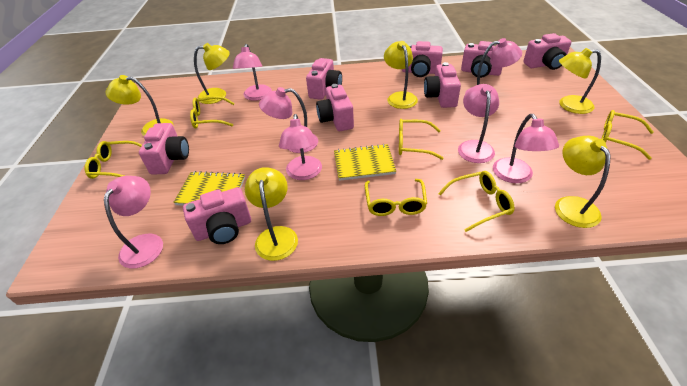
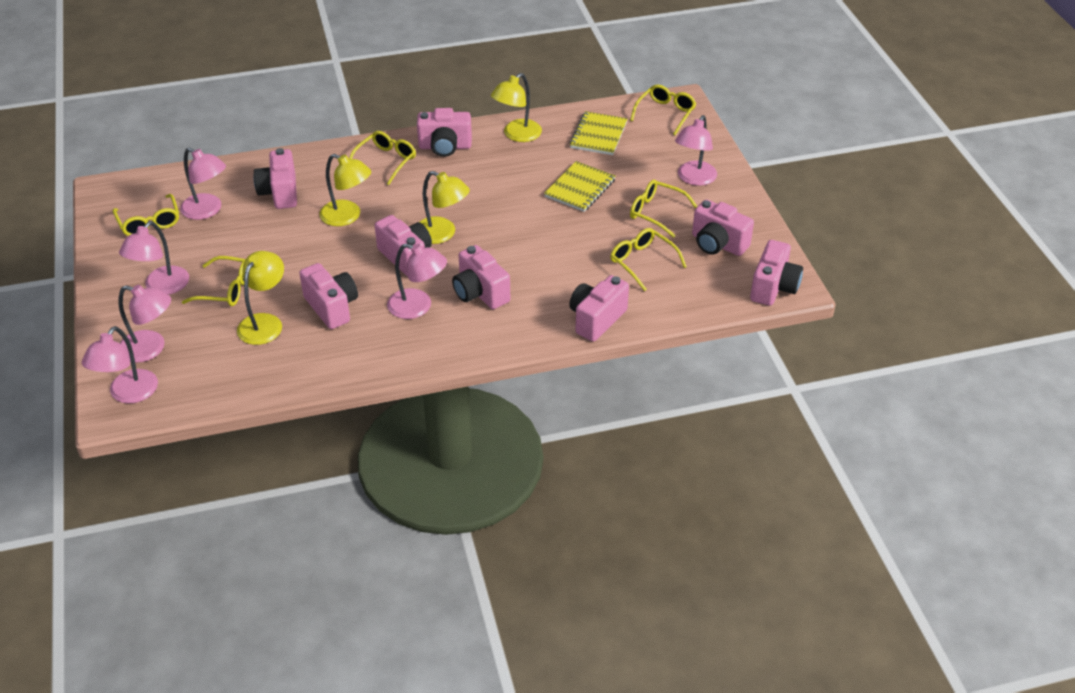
pink lamp: 7 -> 6
yellow lamp: 6 -> 4

